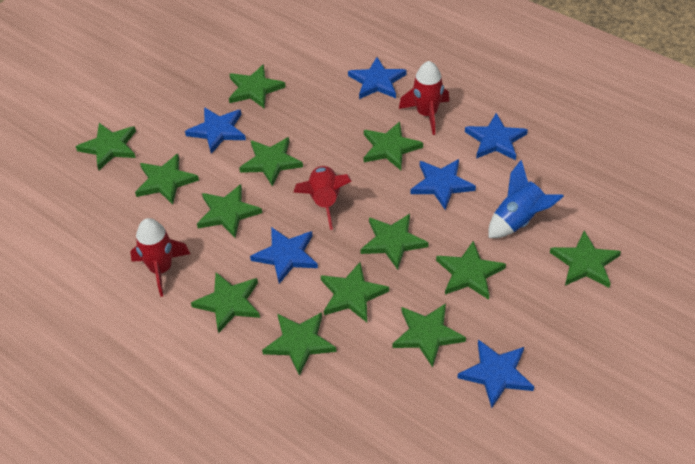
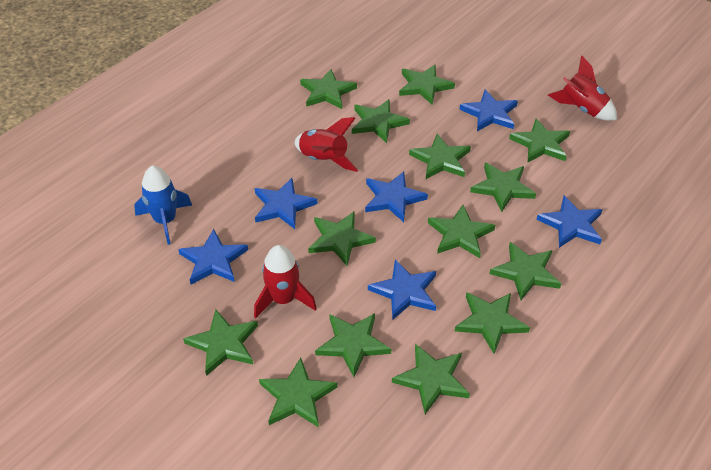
green star: 13 -> 14

